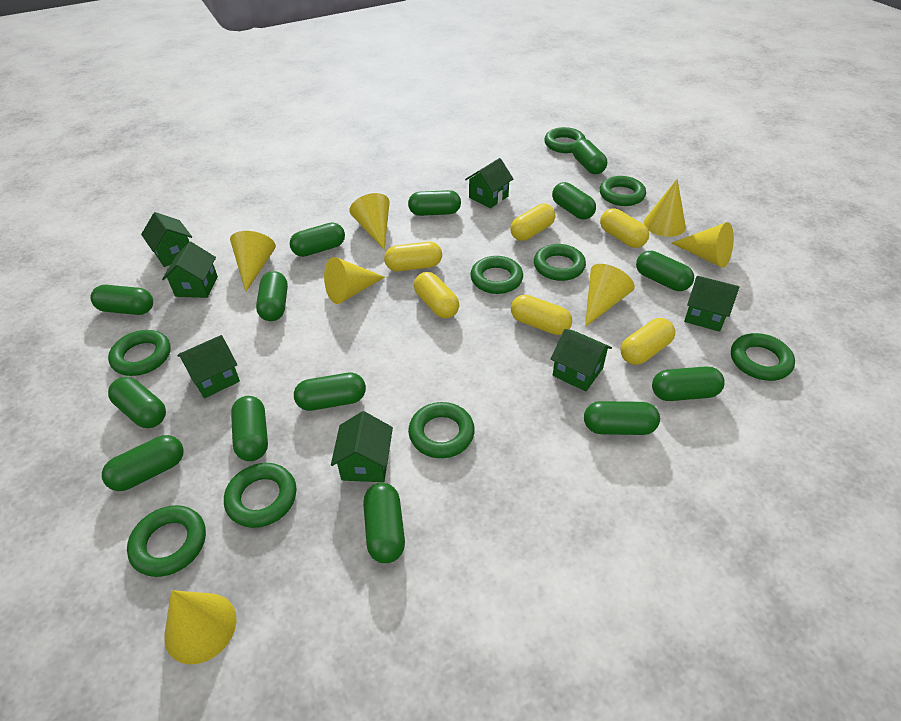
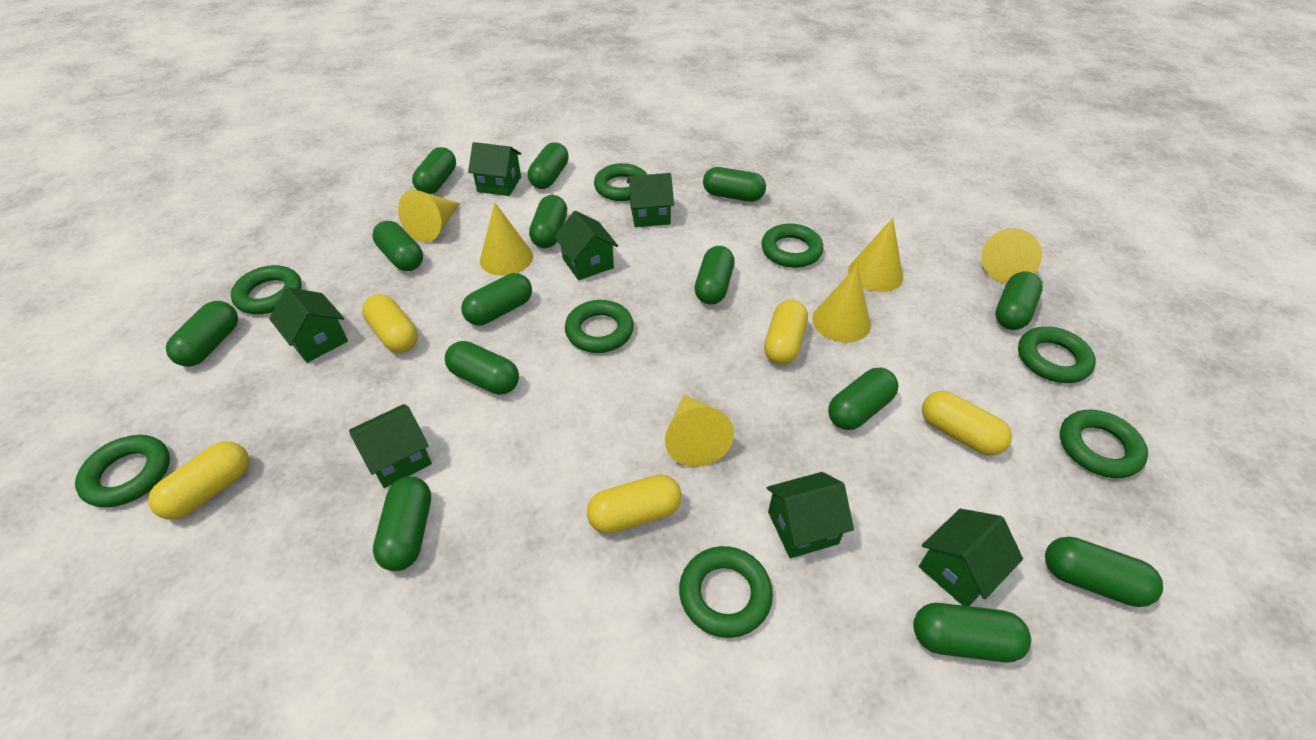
green ring: 9 -> 8
yellow capsule: 6 -> 5
yellow cone: 7 -> 6

